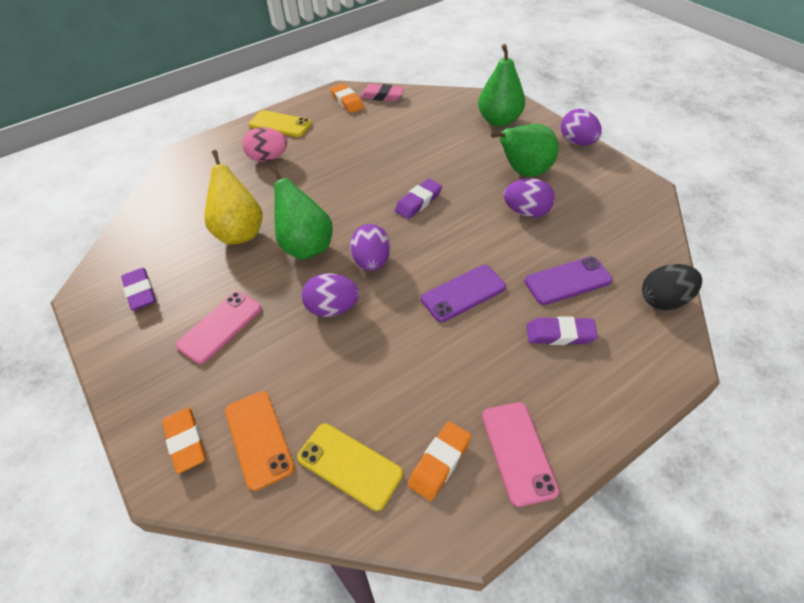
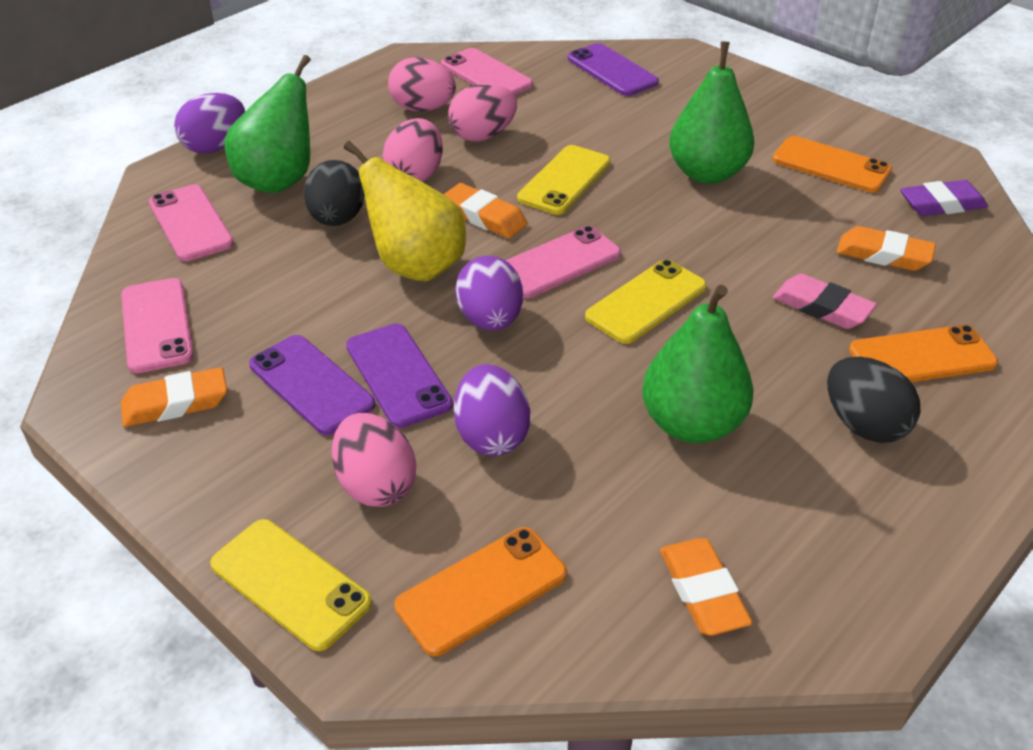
black egg: 1 -> 2
orange eraser: 3 -> 4
orange phone: 1 -> 3
pink egg: 1 -> 4
pink phone: 2 -> 4
purple egg: 4 -> 3
purple eraser: 3 -> 1
purple phone: 2 -> 3
yellow phone: 2 -> 3

